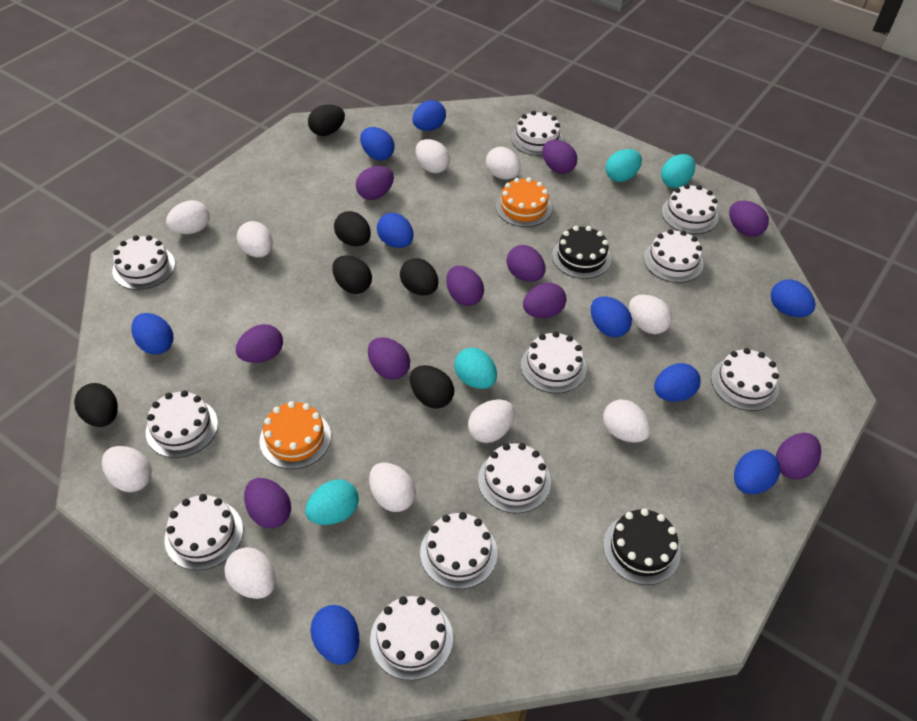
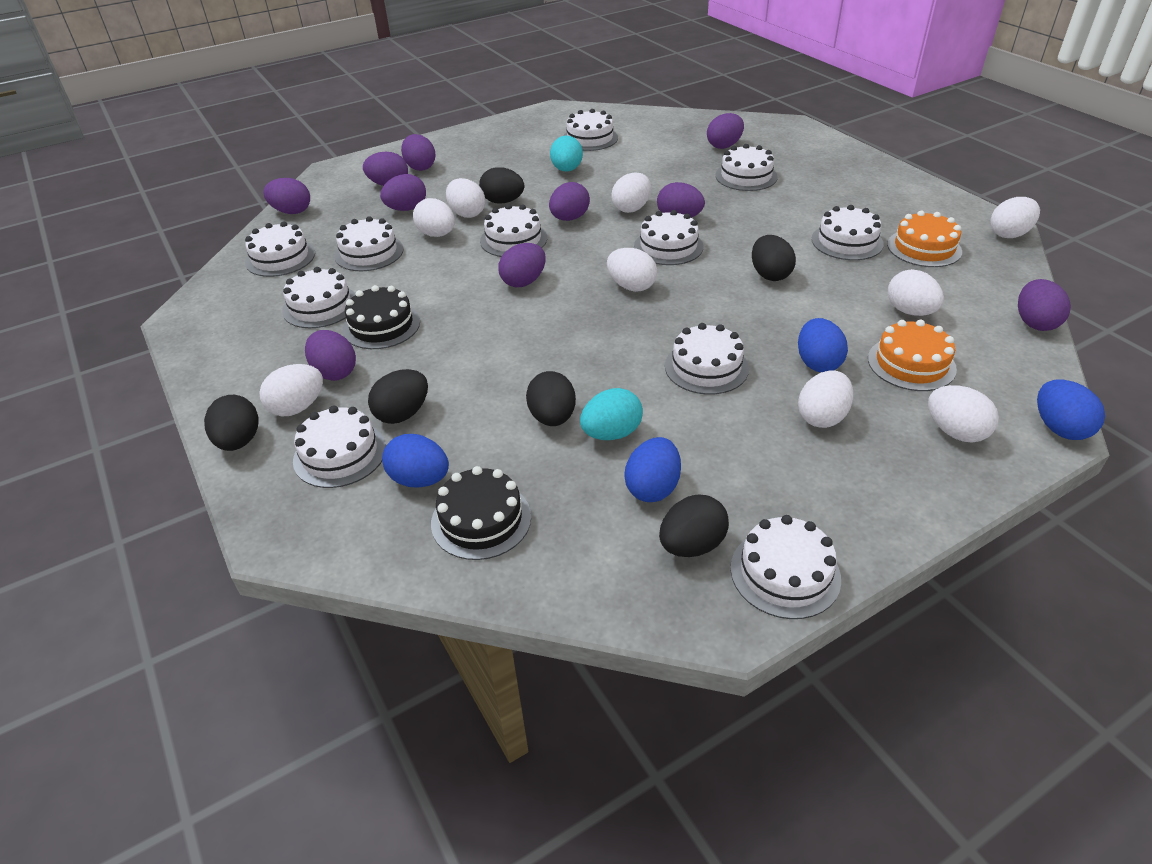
blue egg: 9 -> 4
turquoise egg: 4 -> 2
white egg: 10 -> 9

